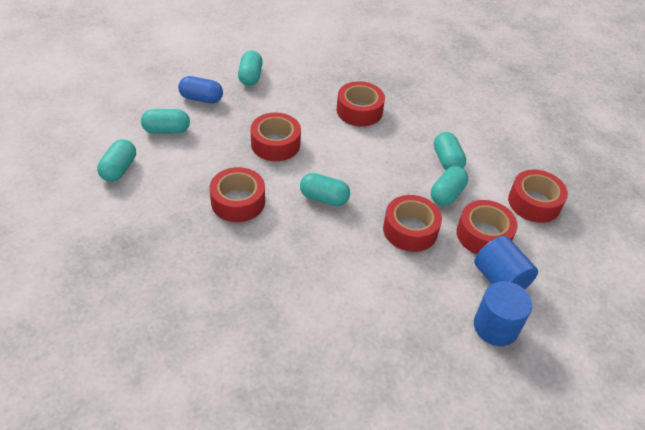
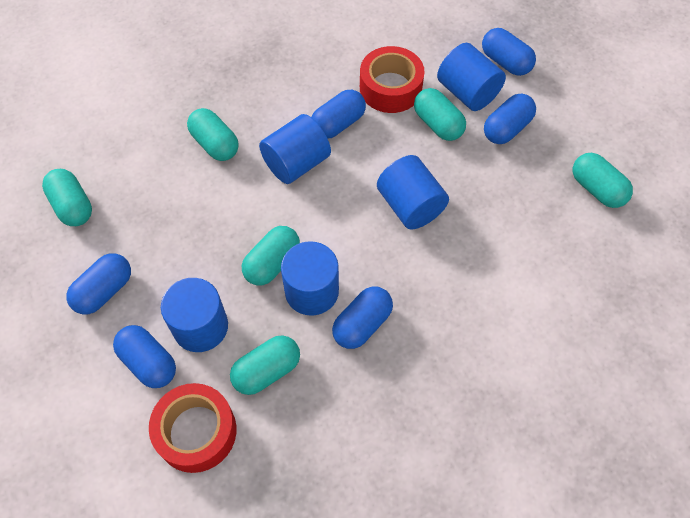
blue capsule: 1 -> 6
blue cylinder: 2 -> 5
red tape: 6 -> 2

